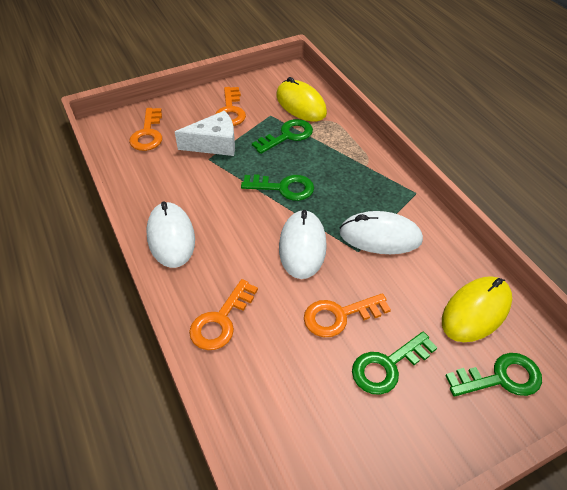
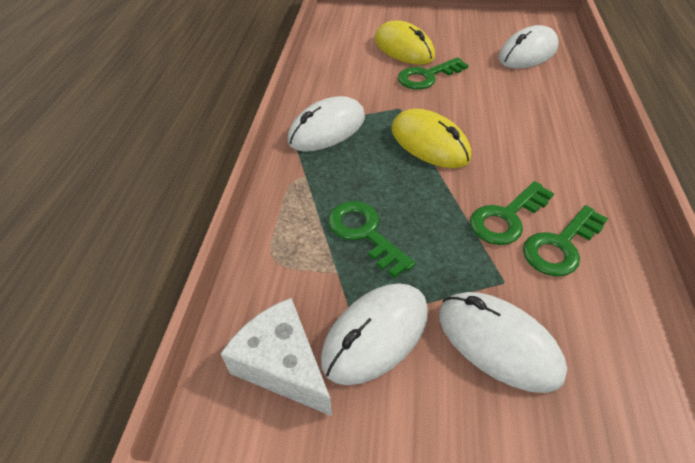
orange key: 4 -> 0
white mouse: 3 -> 4

